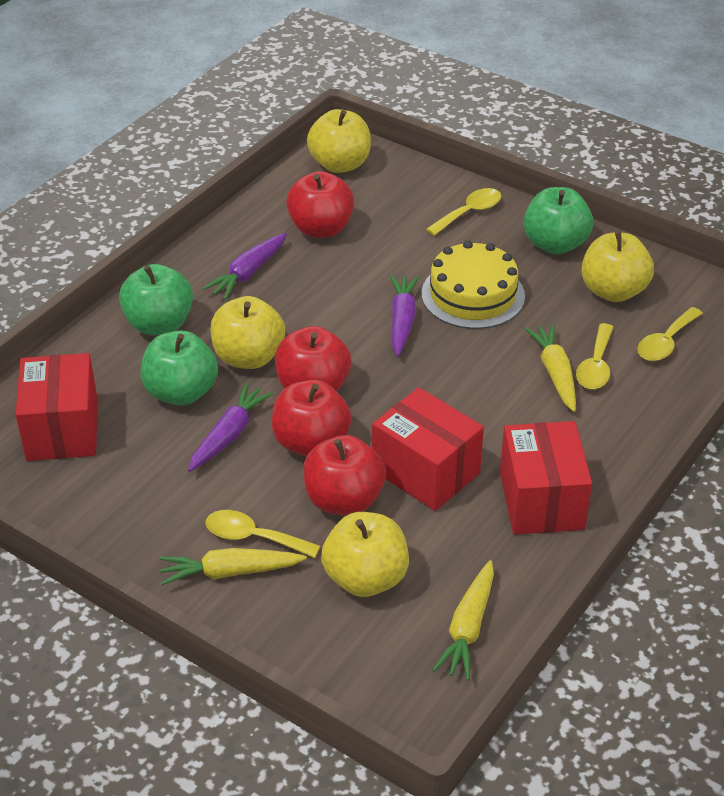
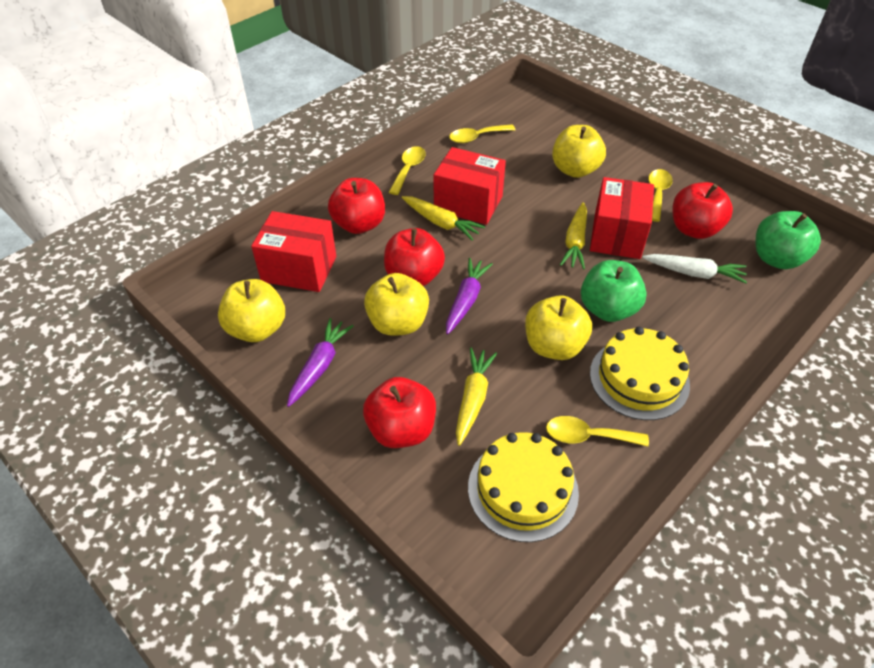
green apple: 3 -> 2
purple carrot: 3 -> 2
white carrot: 0 -> 1
yellow cake: 1 -> 2

